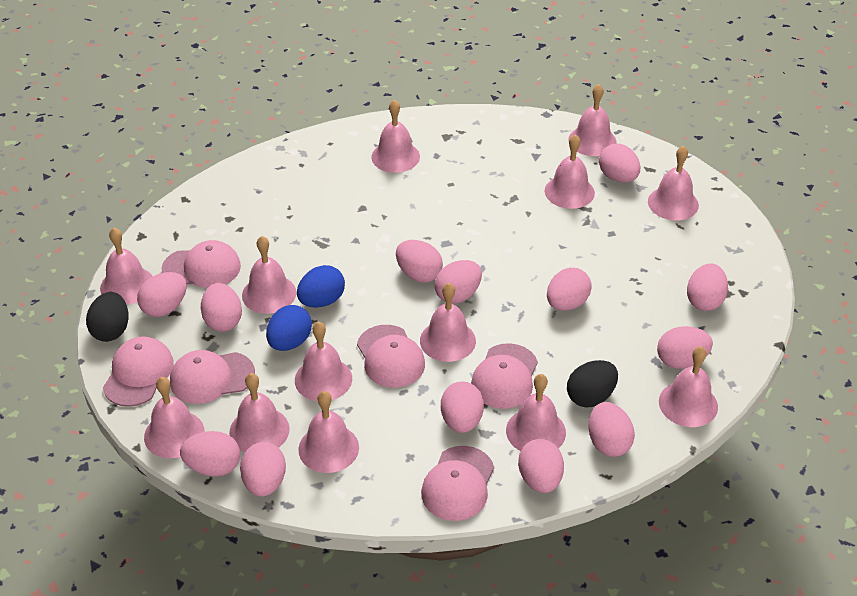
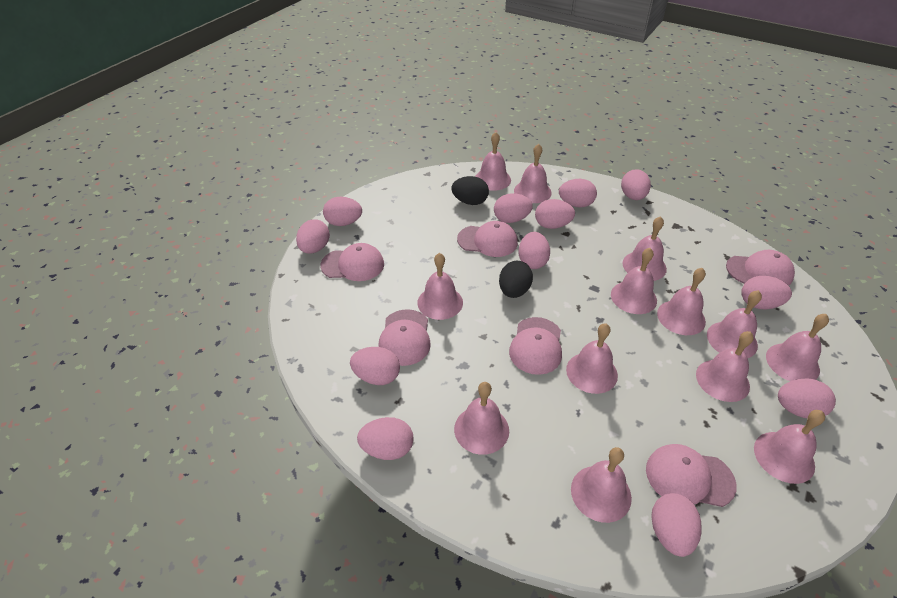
blue egg: 2 -> 0
pink egg: 13 -> 12

